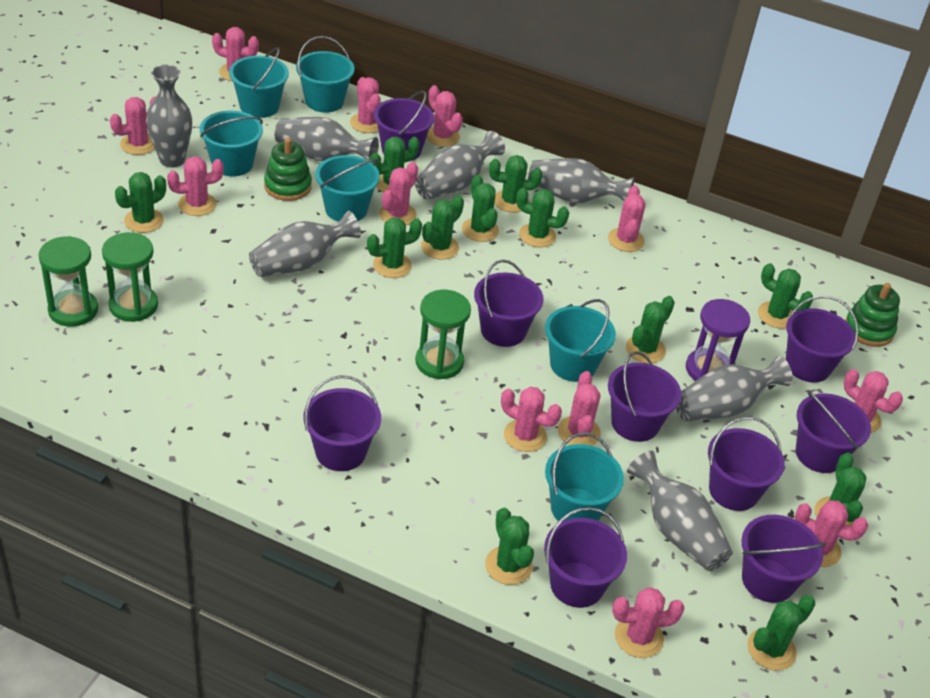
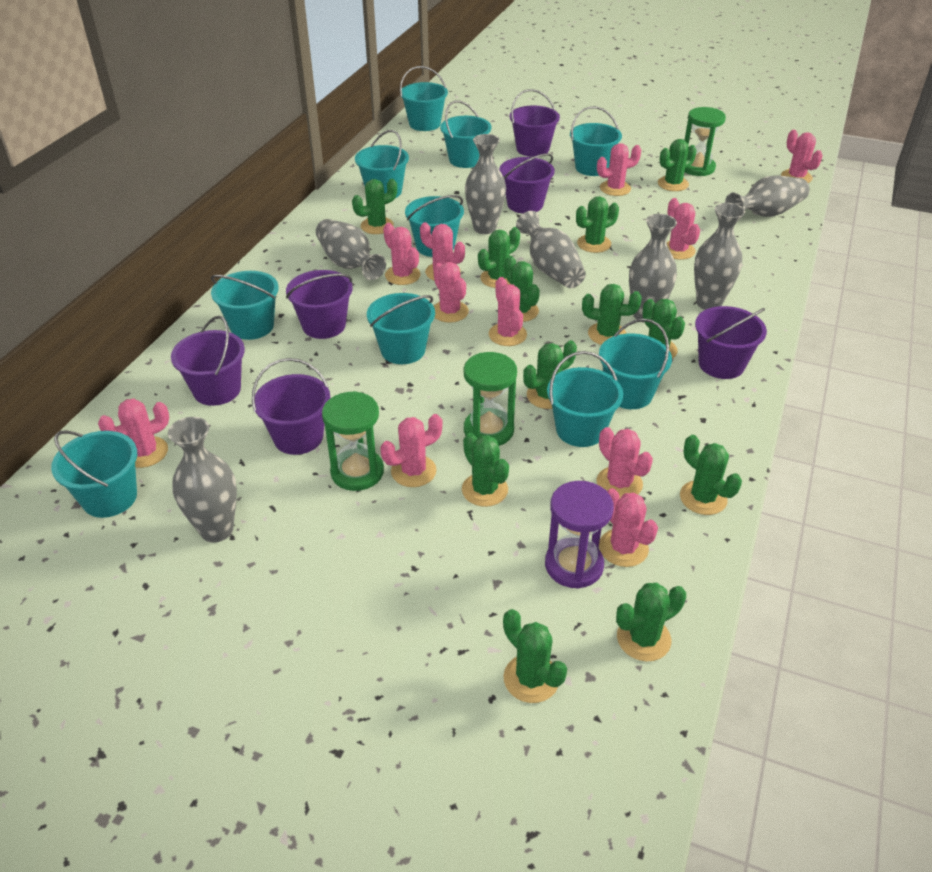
green stacking toy: 2 -> 0
pink cactus: 12 -> 11
purple bucket: 9 -> 6
turquoise bucket: 6 -> 10

